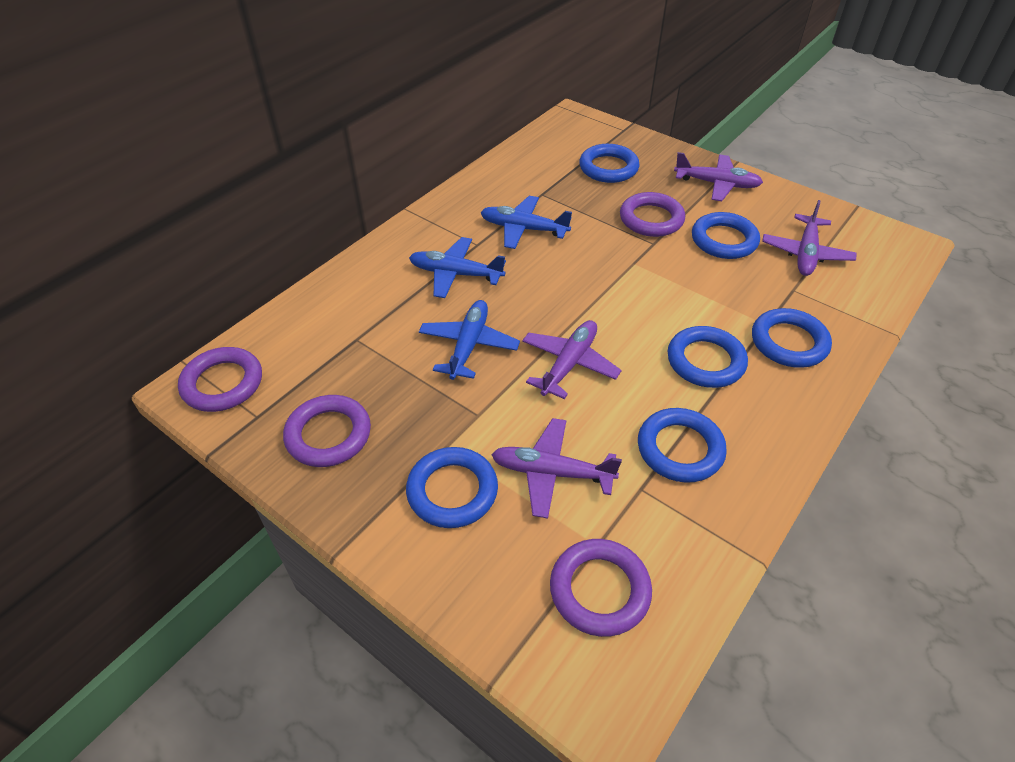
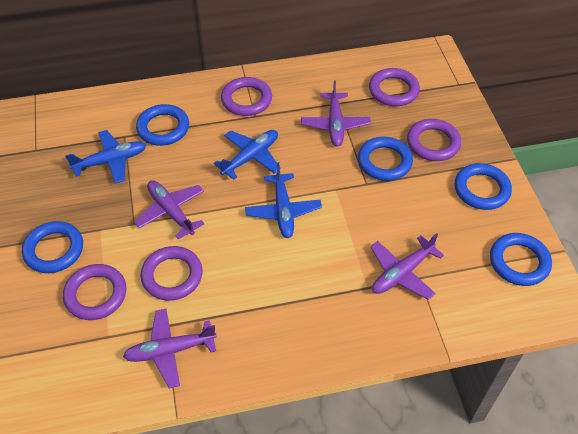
blue ring: 6 -> 5
purple ring: 4 -> 5

